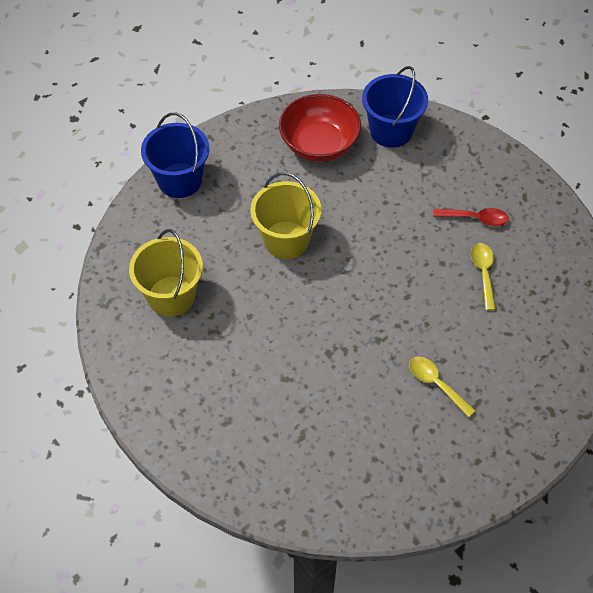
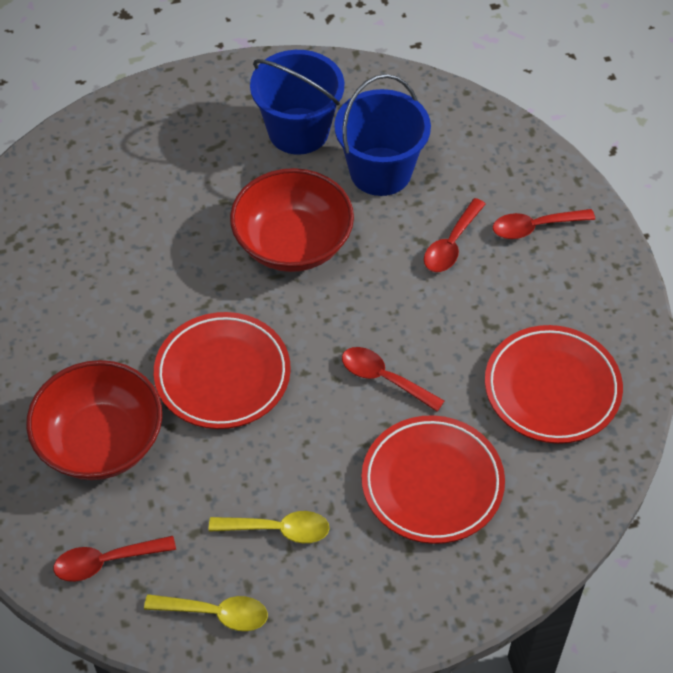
red bowl: 1 -> 2
red plate: 0 -> 3
red spoon: 1 -> 4
yellow bucket: 2 -> 0

